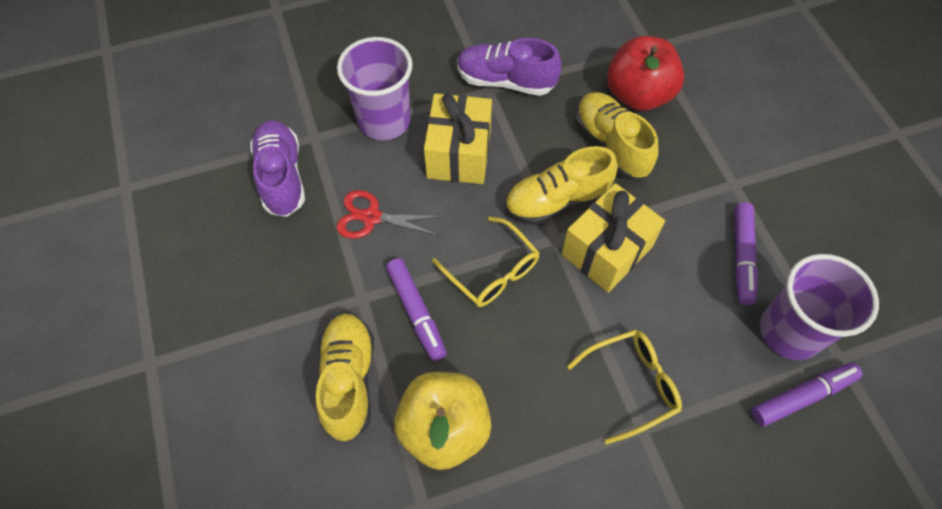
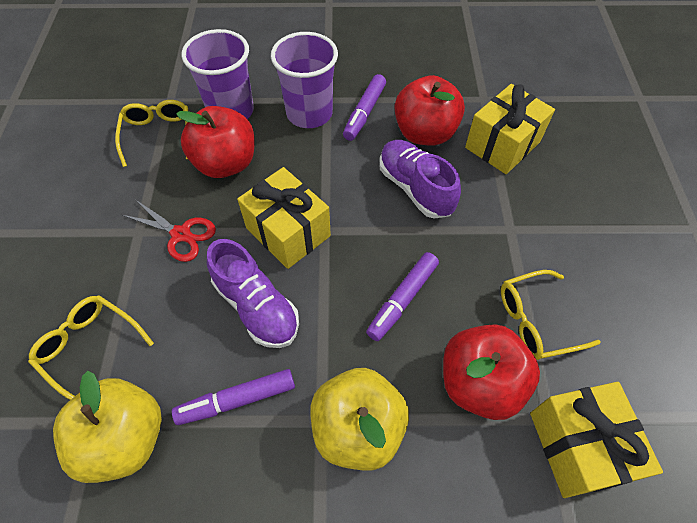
red apple: 1 -> 3
yellow apple: 1 -> 2
yellow gift: 2 -> 3
yellow glasses: 2 -> 3
yellow shoe: 3 -> 0

